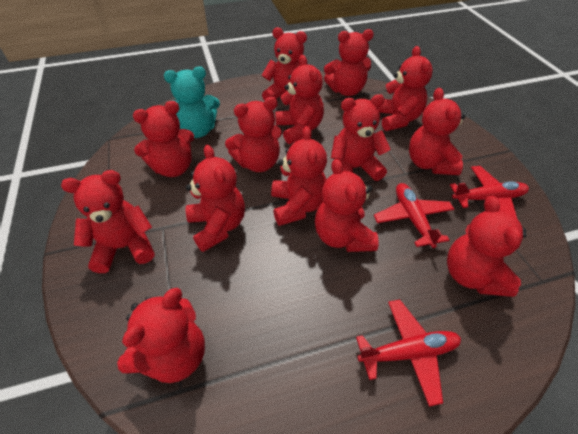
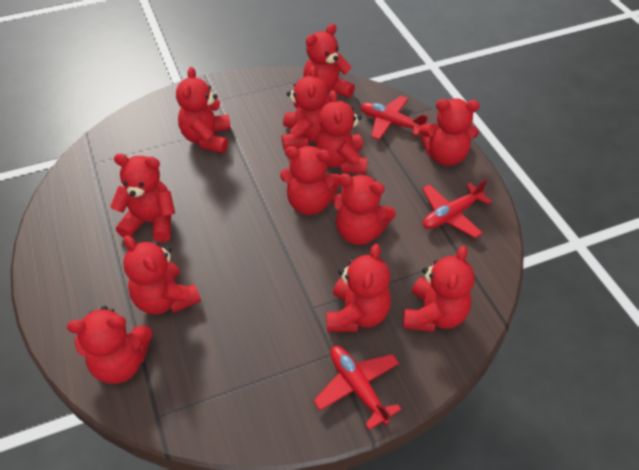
red teddy bear: 14 -> 12
turquoise teddy bear: 1 -> 0

